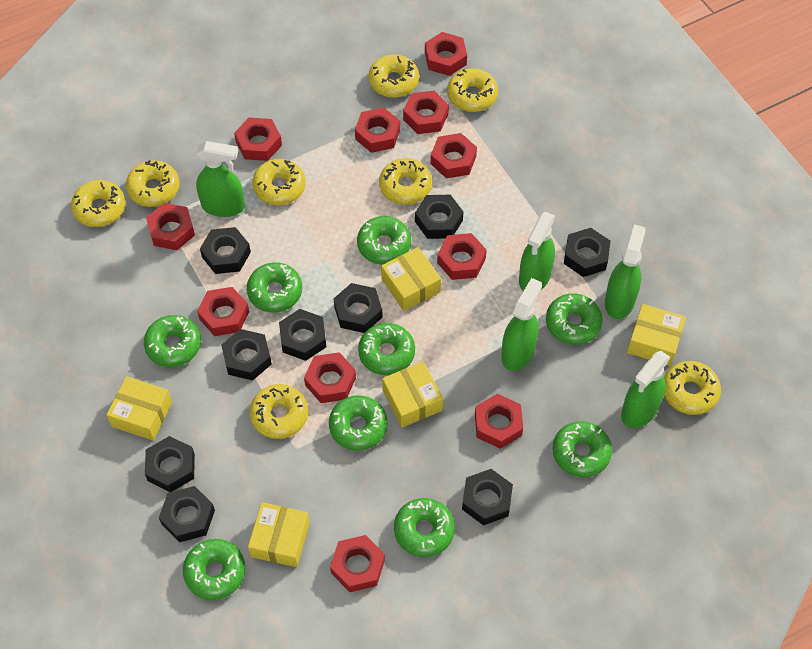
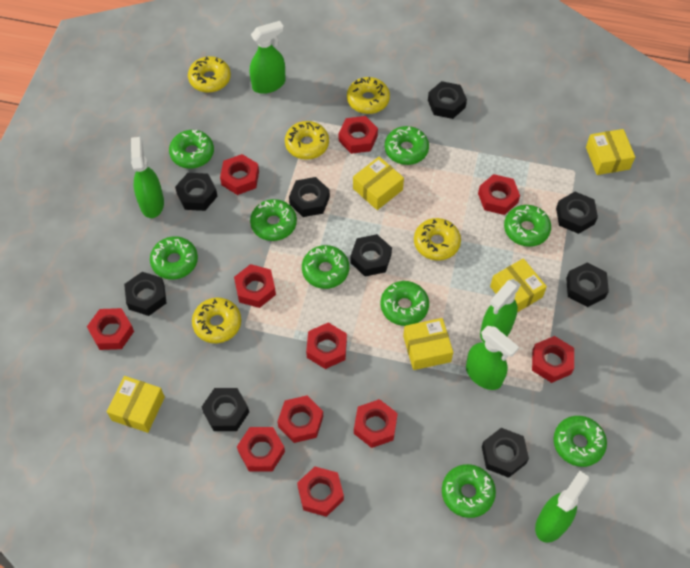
yellow donut: 8 -> 5

